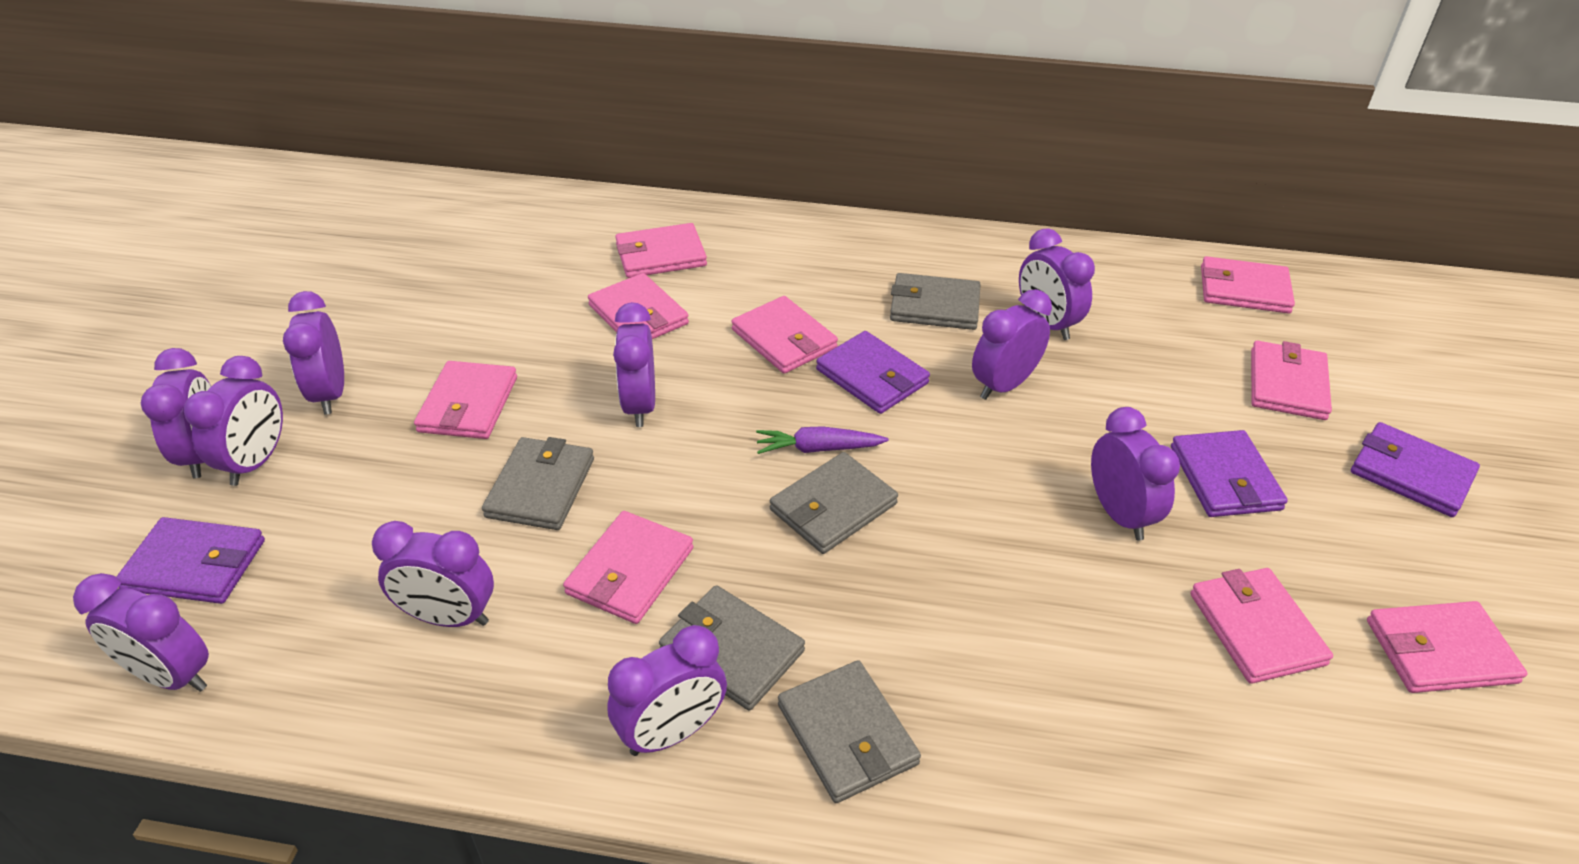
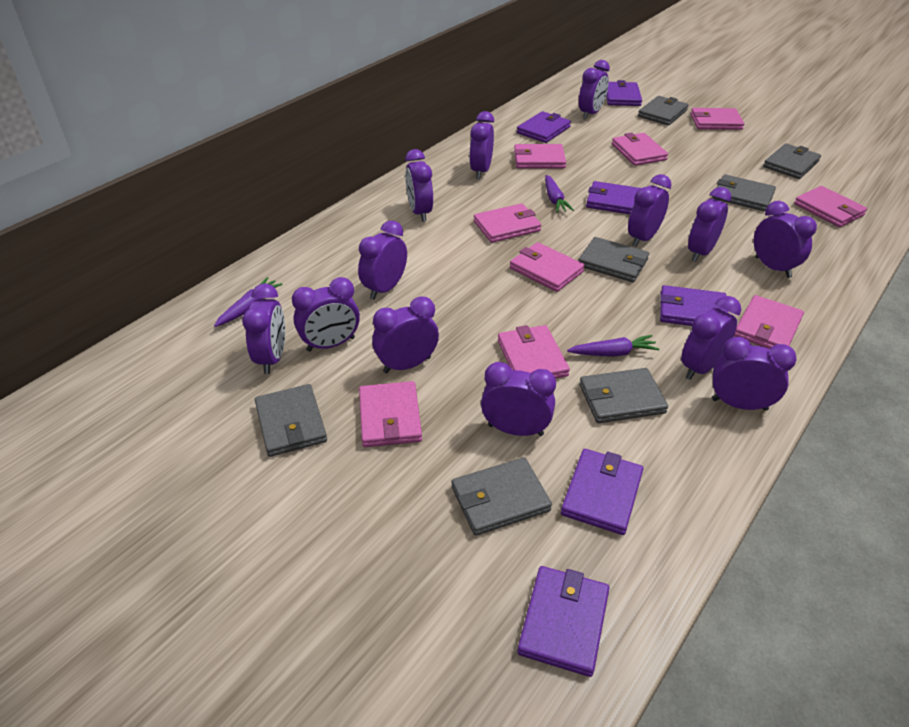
grey wallet: 5 -> 7
purple carrot: 1 -> 3
purple clock: 10 -> 13
purple wallet: 4 -> 6

